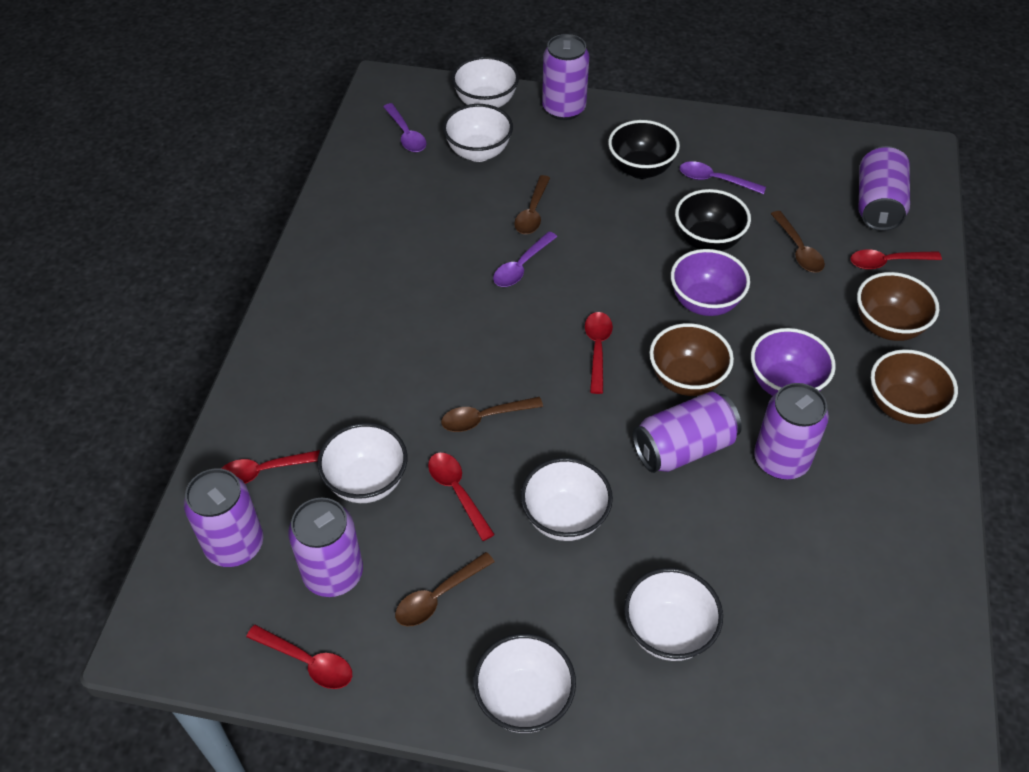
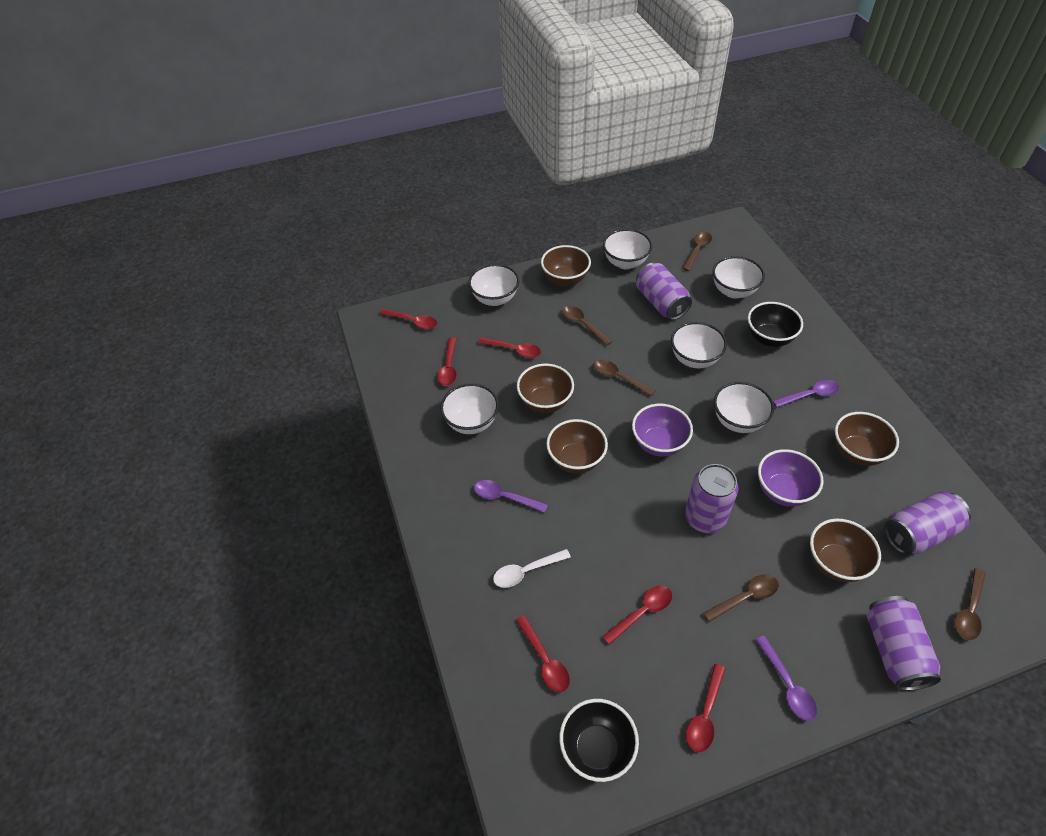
brown bowl: 3 -> 5
brown spoon: 4 -> 5
purple can: 6 -> 4
red spoon: 5 -> 6
white spoon: 0 -> 1

